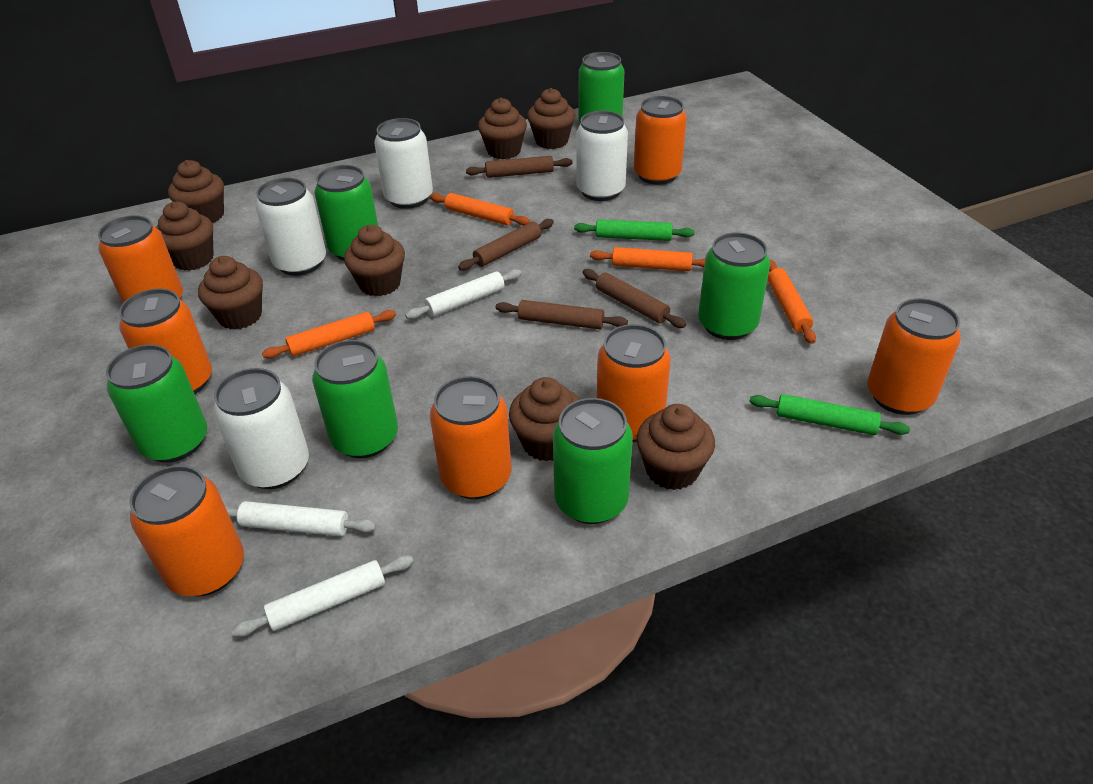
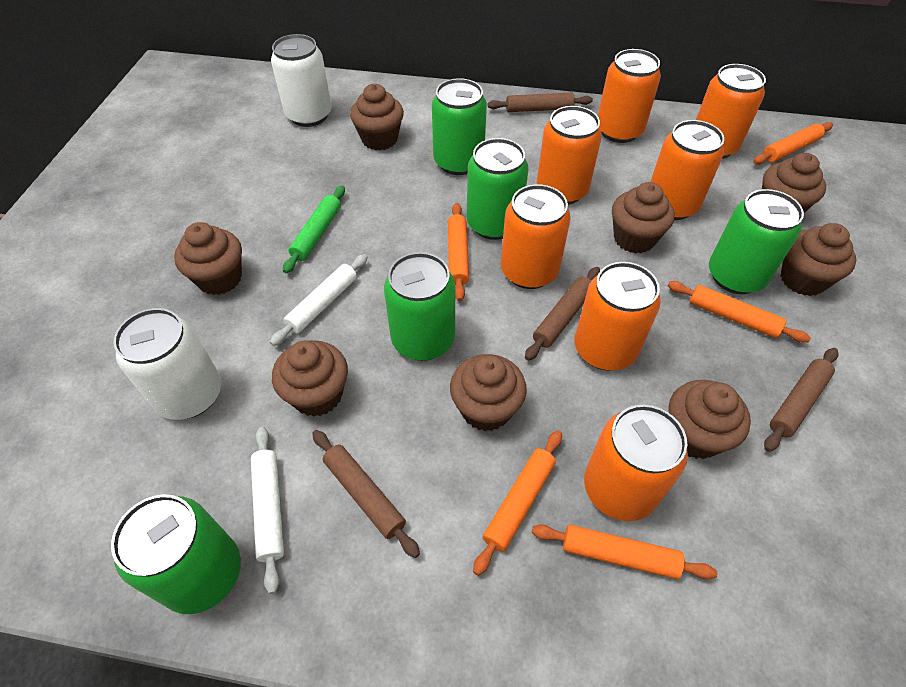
green can: 6 -> 5
green rolling pin: 2 -> 1
orange rolling pin: 4 -> 5
white can: 4 -> 2
white rolling pin: 3 -> 2

